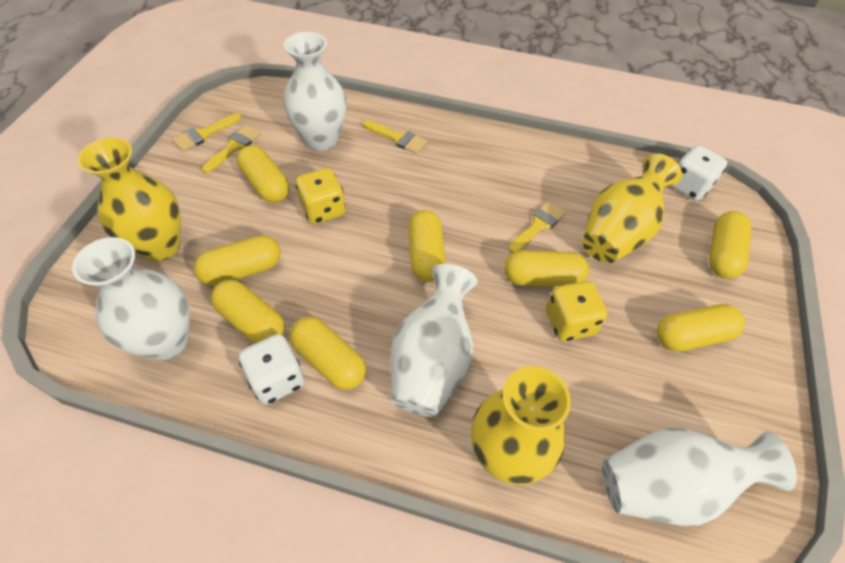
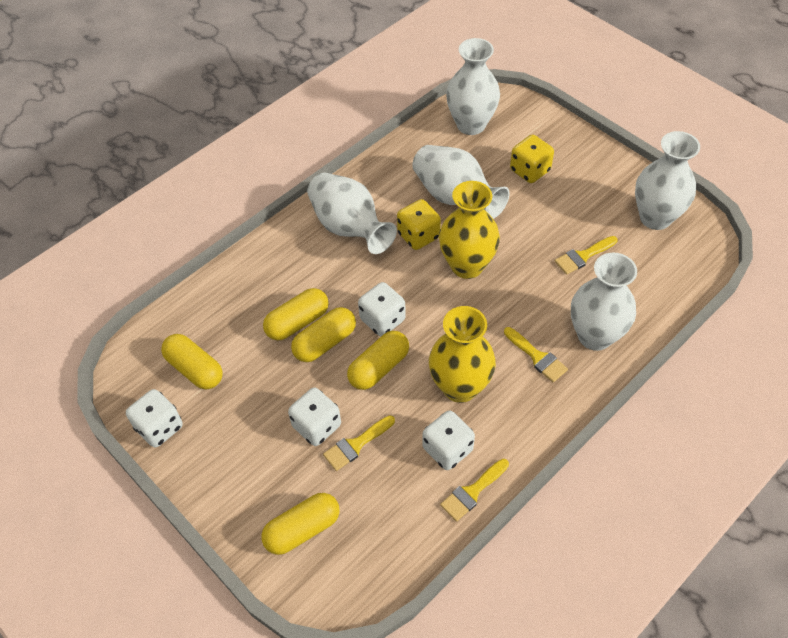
white dice: 2 -> 4
white vase: 4 -> 5
yellow capsule: 8 -> 5
yellow vase: 3 -> 2

